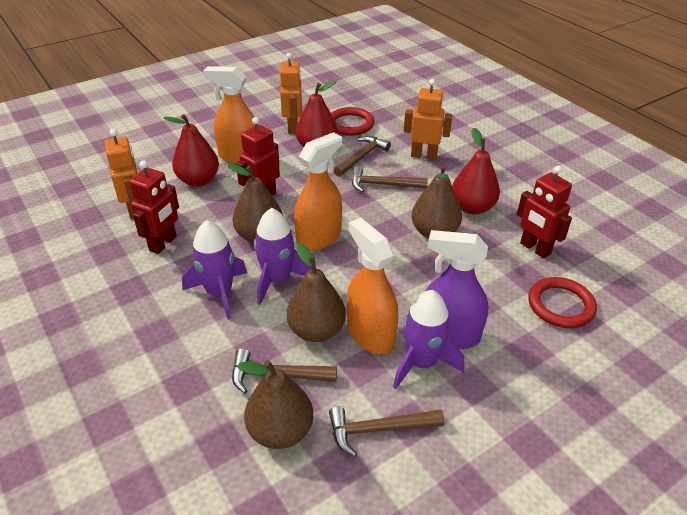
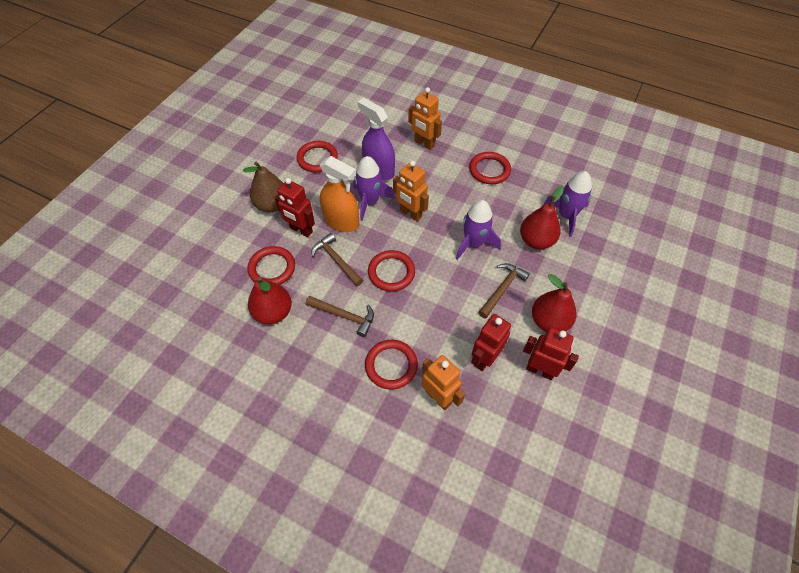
brown hammer: 4 -> 3
brown pear: 4 -> 1
orange spray bottle: 3 -> 1
red ring: 2 -> 5

